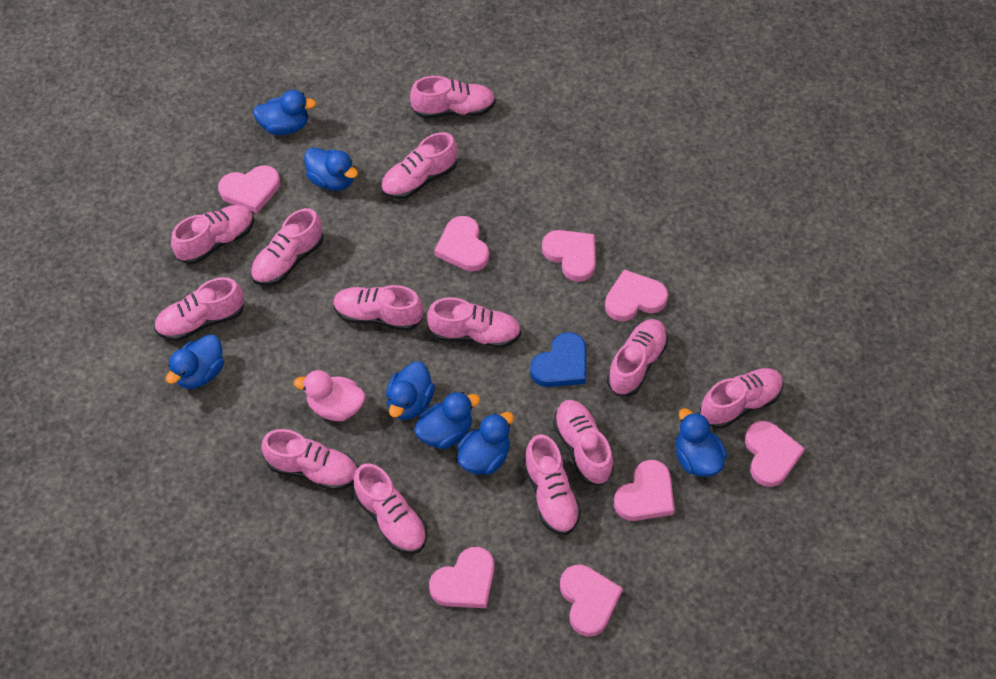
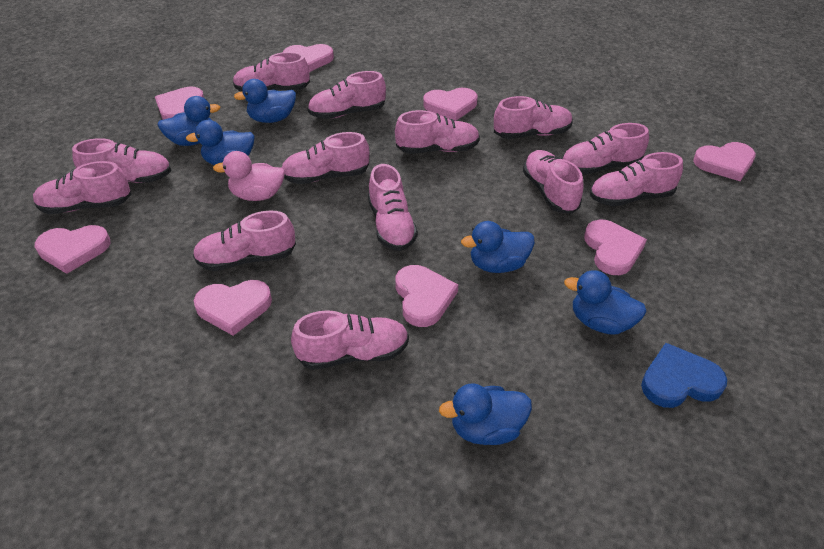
blue duck: 7 -> 6

